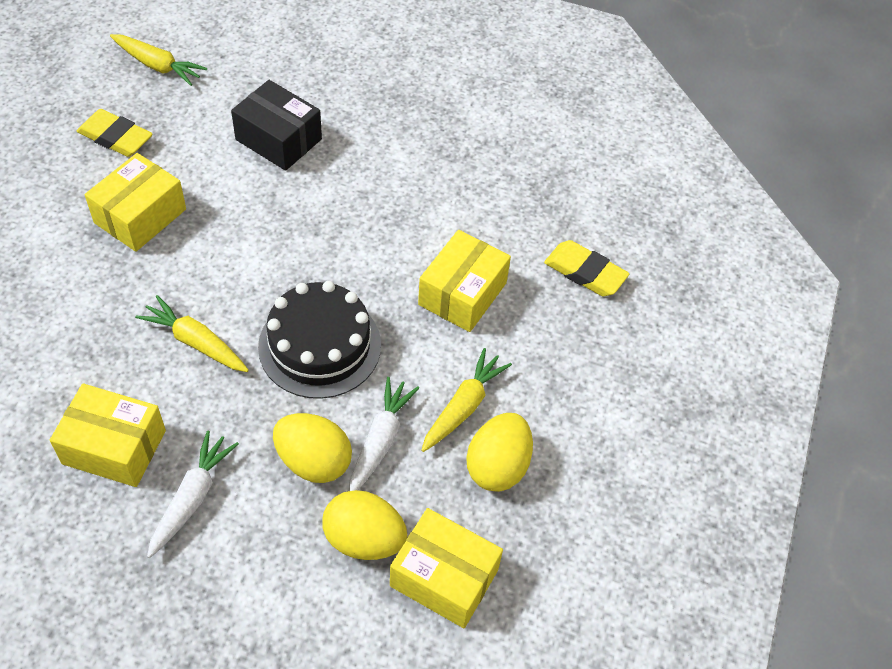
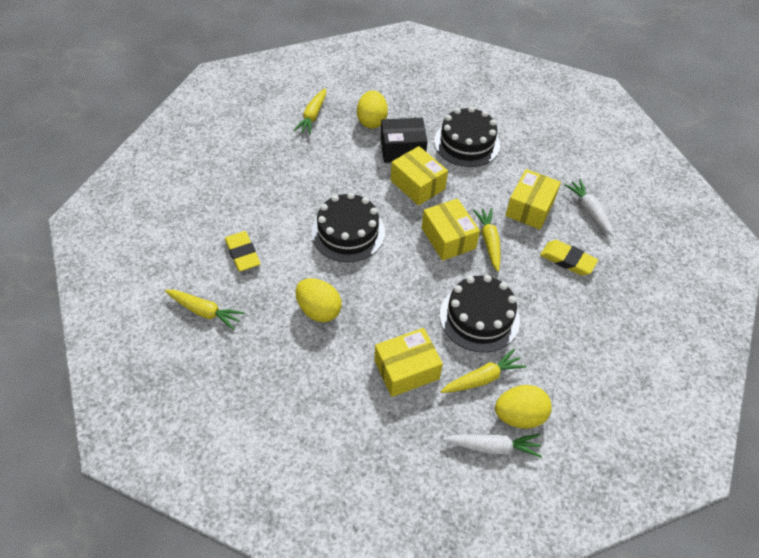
black cake: 1 -> 3
yellow carrot: 3 -> 4

